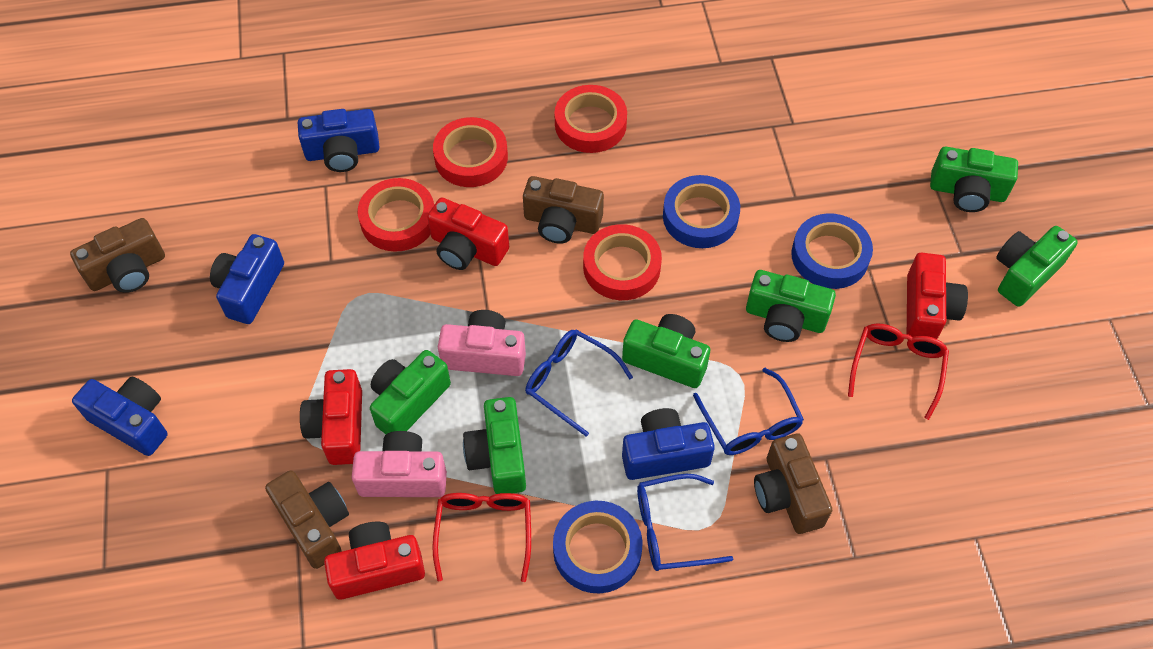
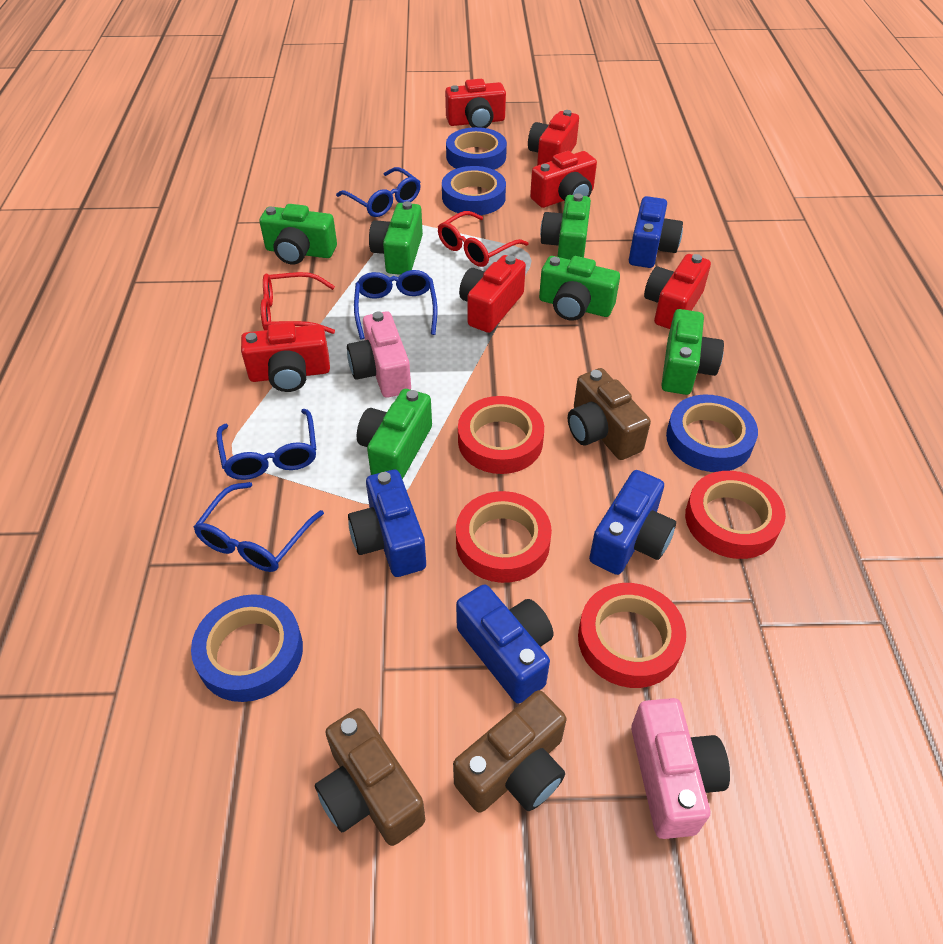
blue glasses: 3 -> 4
blue tape: 3 -> 4
brown camera: 4 -> 3
red camera: 4 -> 6

